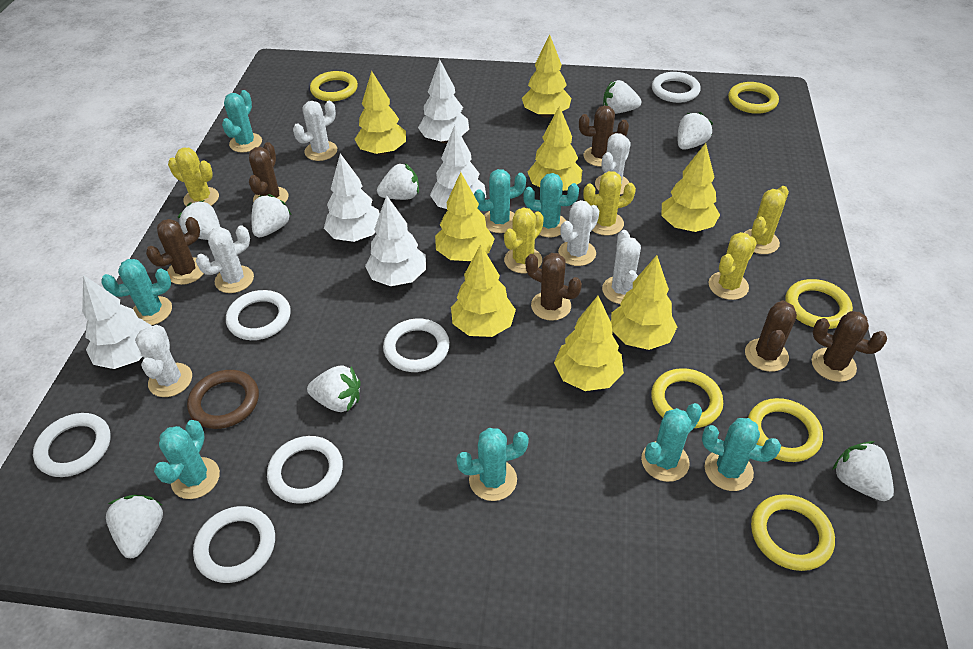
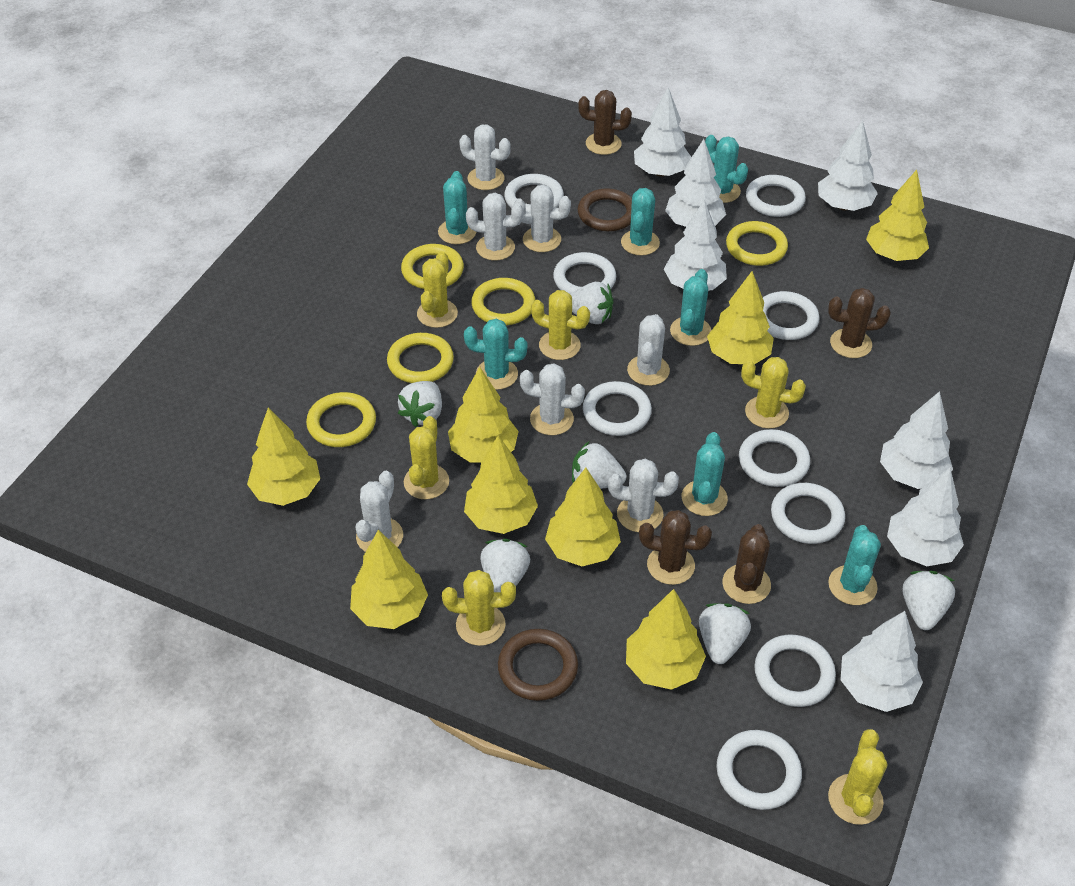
brown cactus: 6 -> 4
brown ring: 1 -> 2
turquoise cactus: 8 -> 7
white cactus: 6 -> 7
white ring: 6 -> 9
white strawberry: 8 -> 6
white tree: 5 -> 7
yellow cactus: 5 -> 6
yellow ring: 6 -> 5

